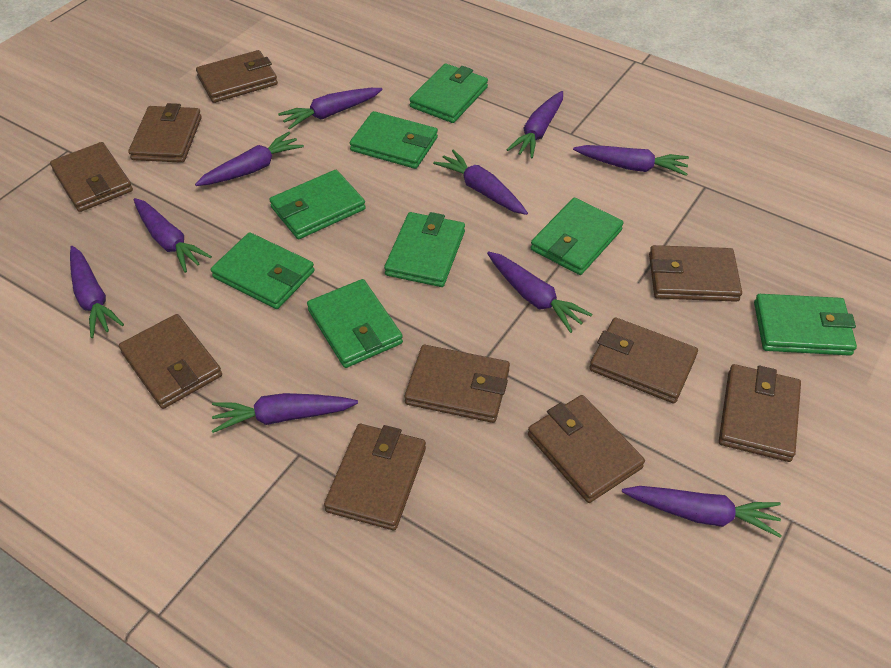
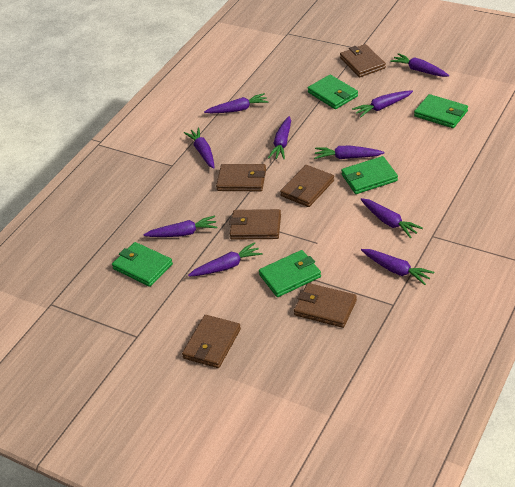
brown wallet: 10 -> 6
green wallet: 8 -> 5

